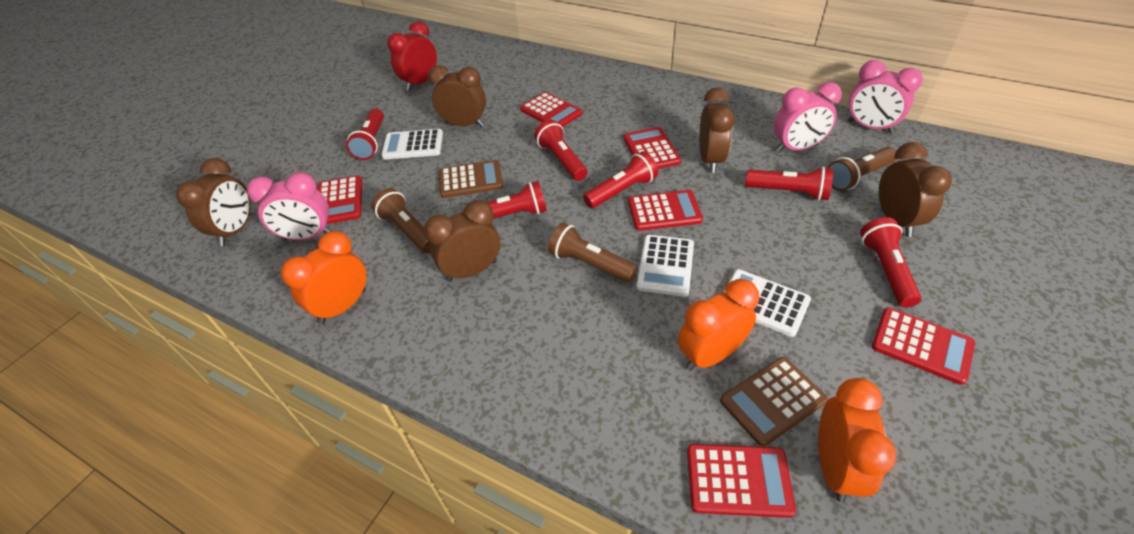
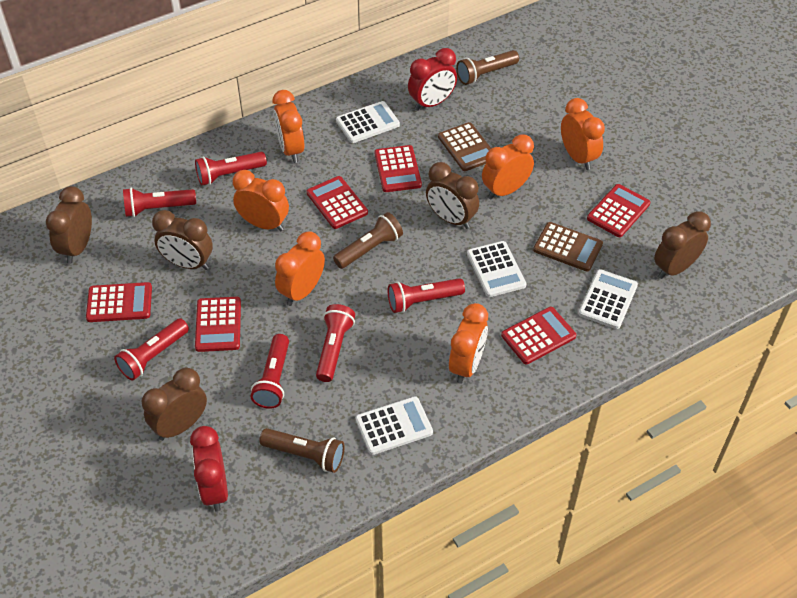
orange clock: 3 -> 6
pink clock: 3 -> 0
red clock: 1 -> 2
white calculator: 3 -> 4

